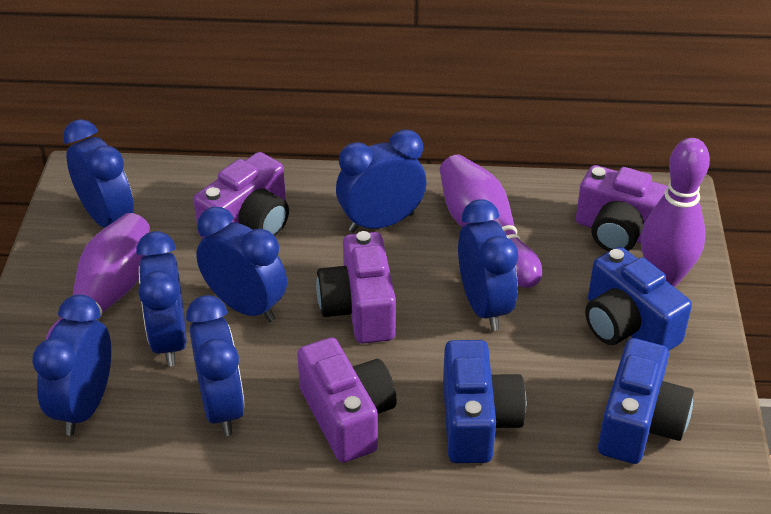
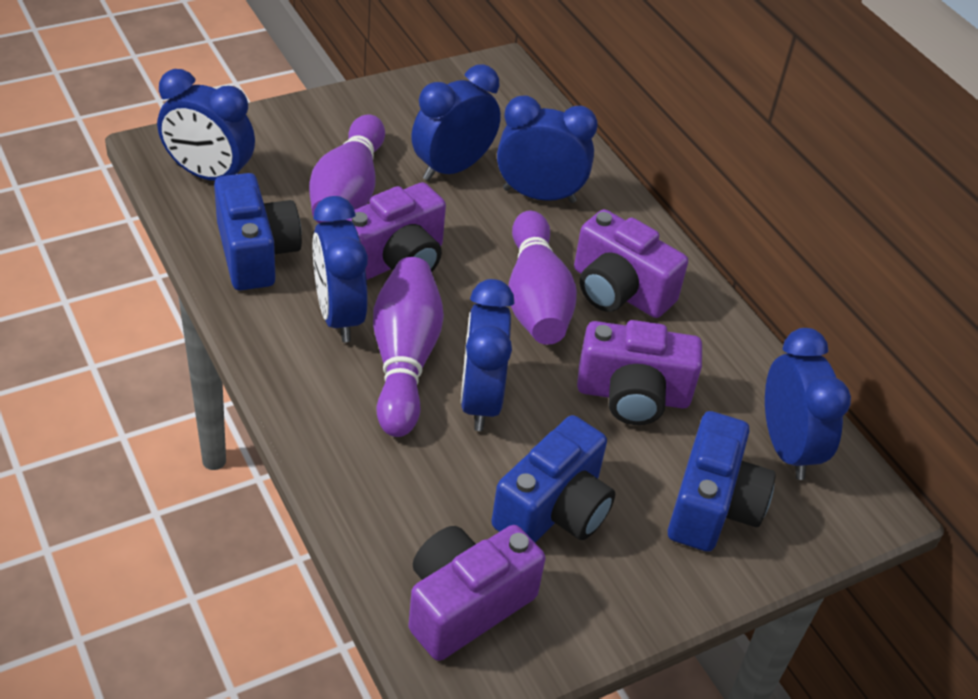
blue clock: 7 -> 6

